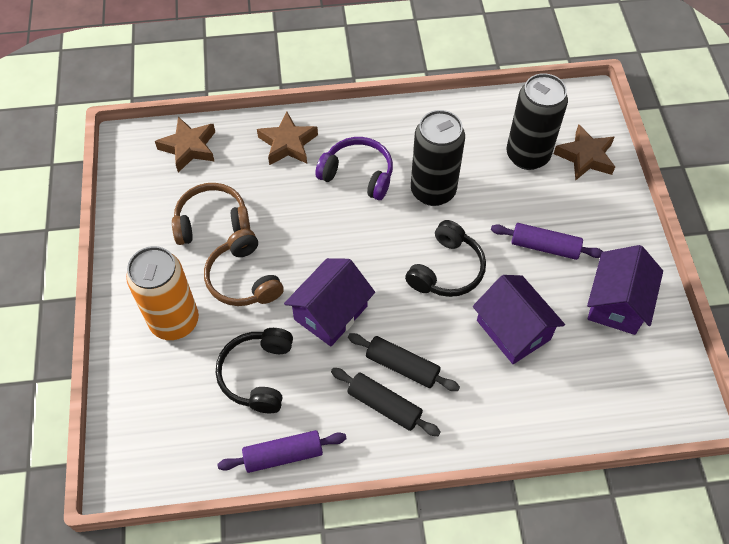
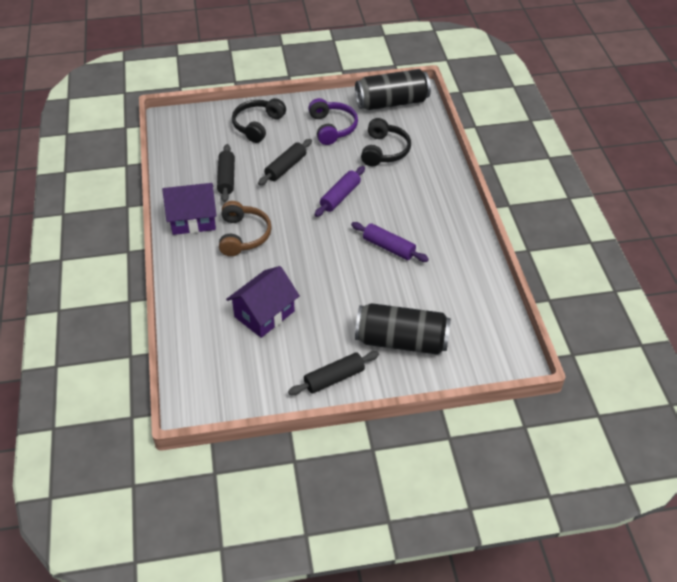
black rolling pin: 2 -> 3
brown headphones: 2 -> 1
brown star: 3 -> 0
orange can: 1 -> 0
purple house: 3 -> 2

